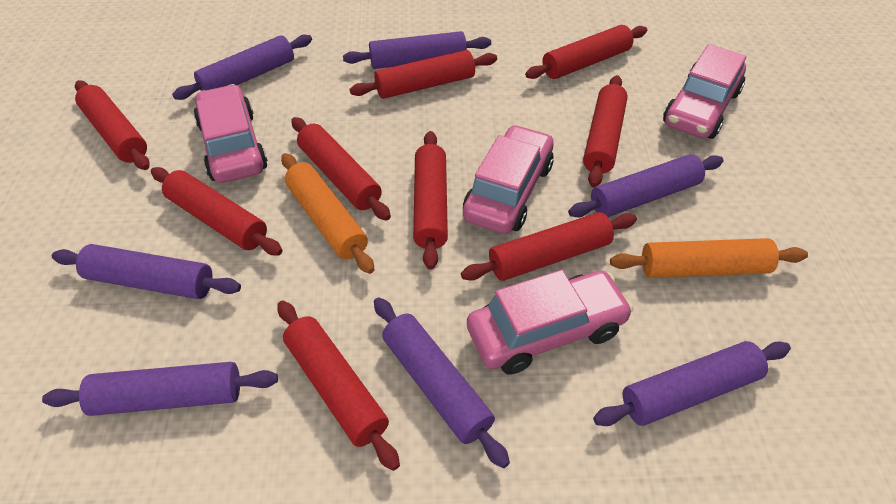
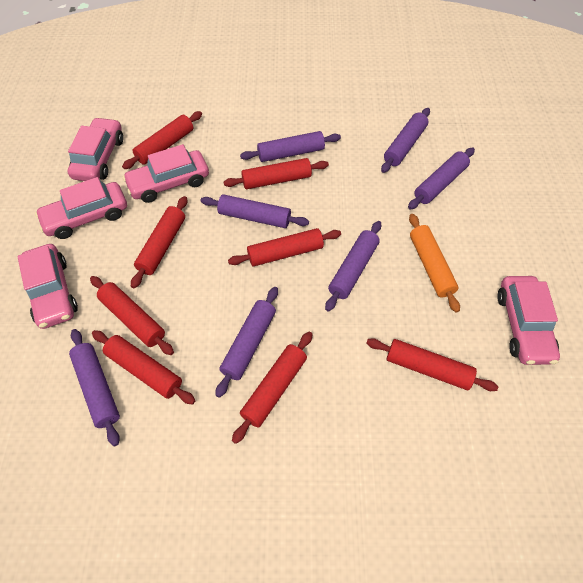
orange rolling pin: 2 -> 1
pink car: 4 -> 5
red rolling pin: 9 -> 8

